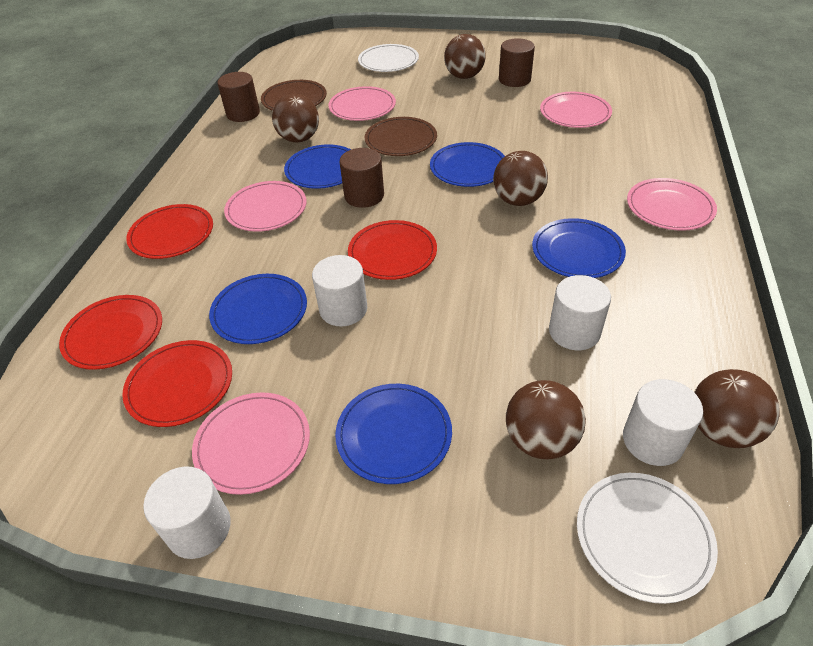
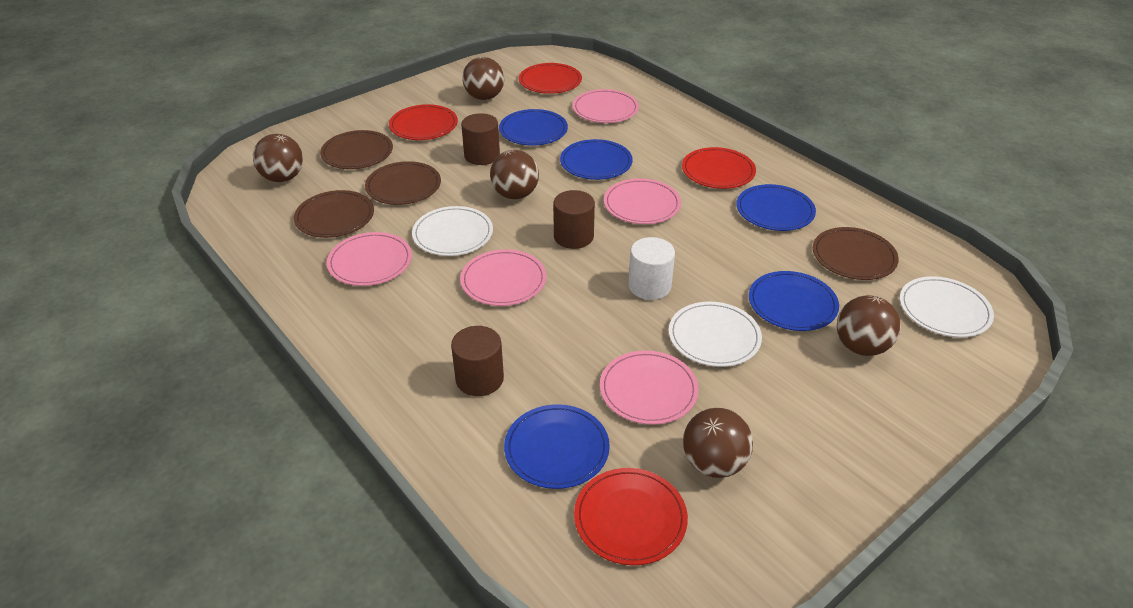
brown plate: 2 -> 4
white cylinder: 4 -> 1
white plate: 2 -> 3

